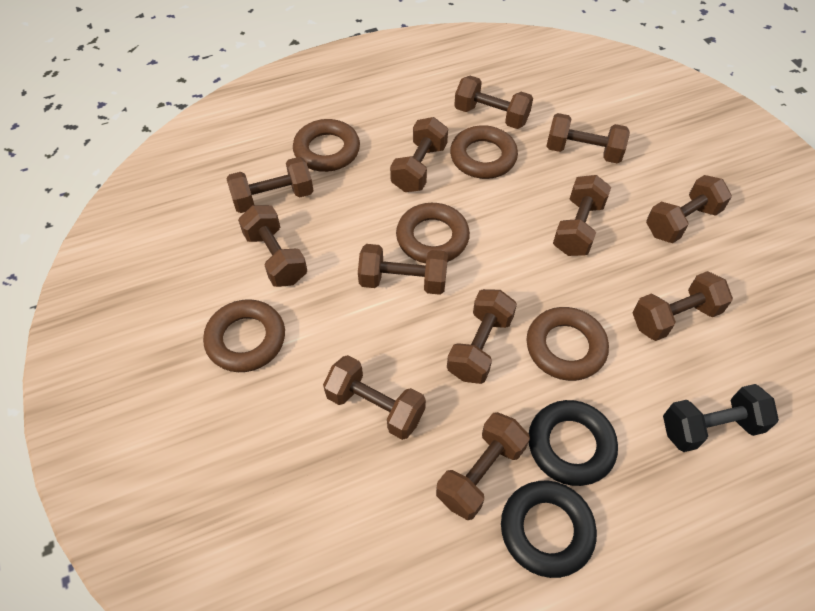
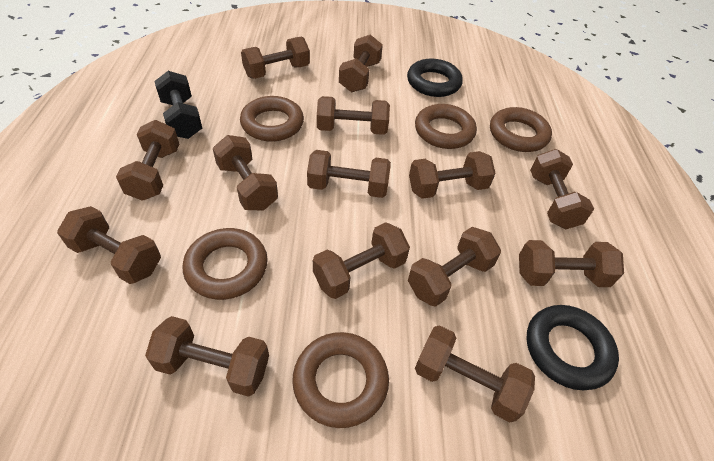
brown dumbbell: 12 -> 14

